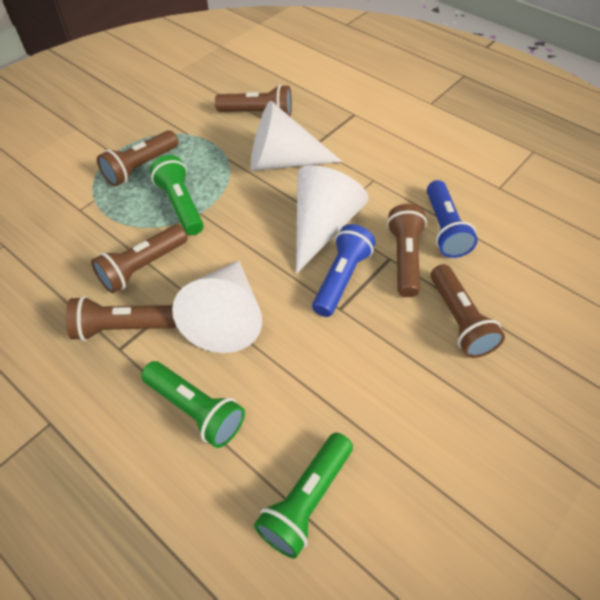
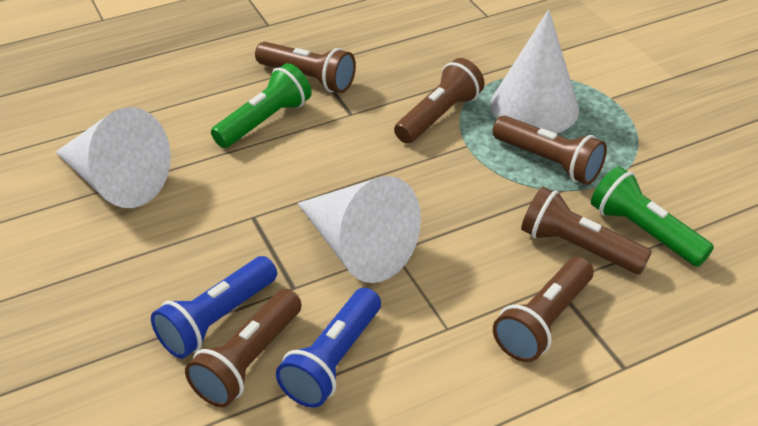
green flashlight: 3 -> 2

